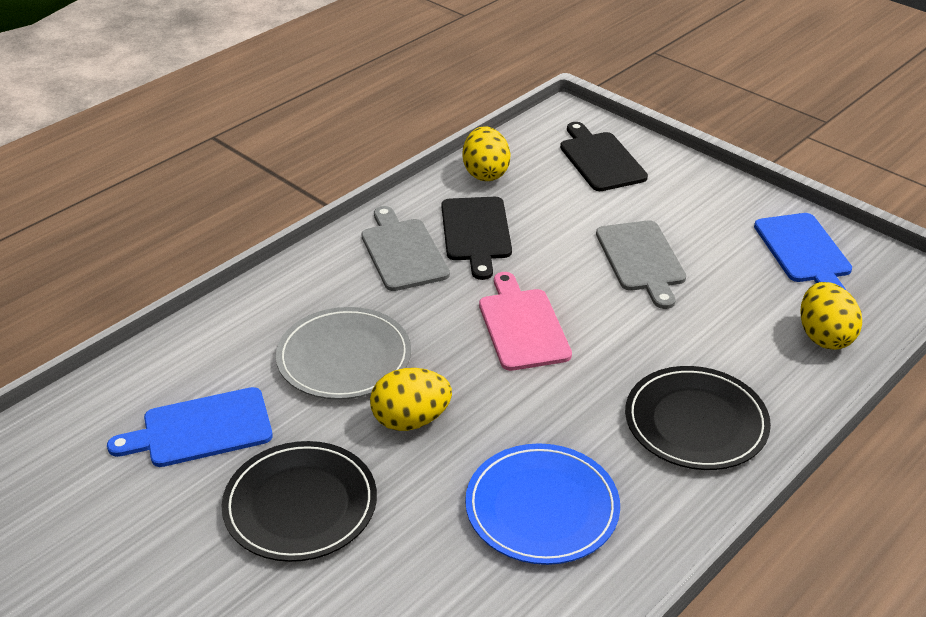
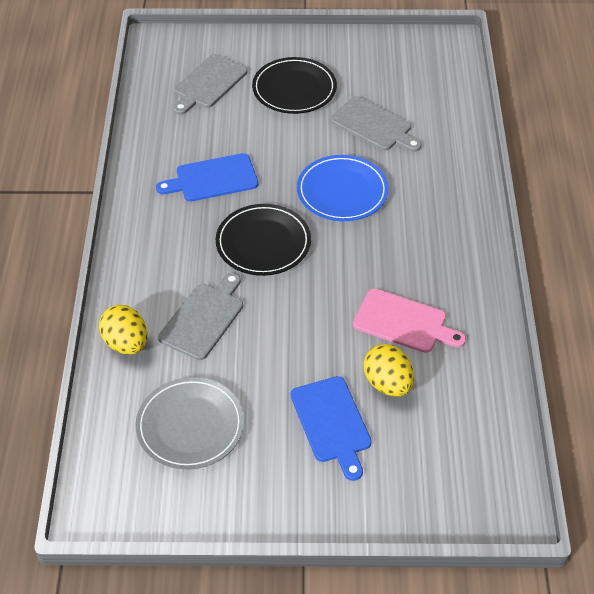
black cutting board: 2 -> 0
grey cutting board: 2 -> 3
yellow egg: 3 -> 2

